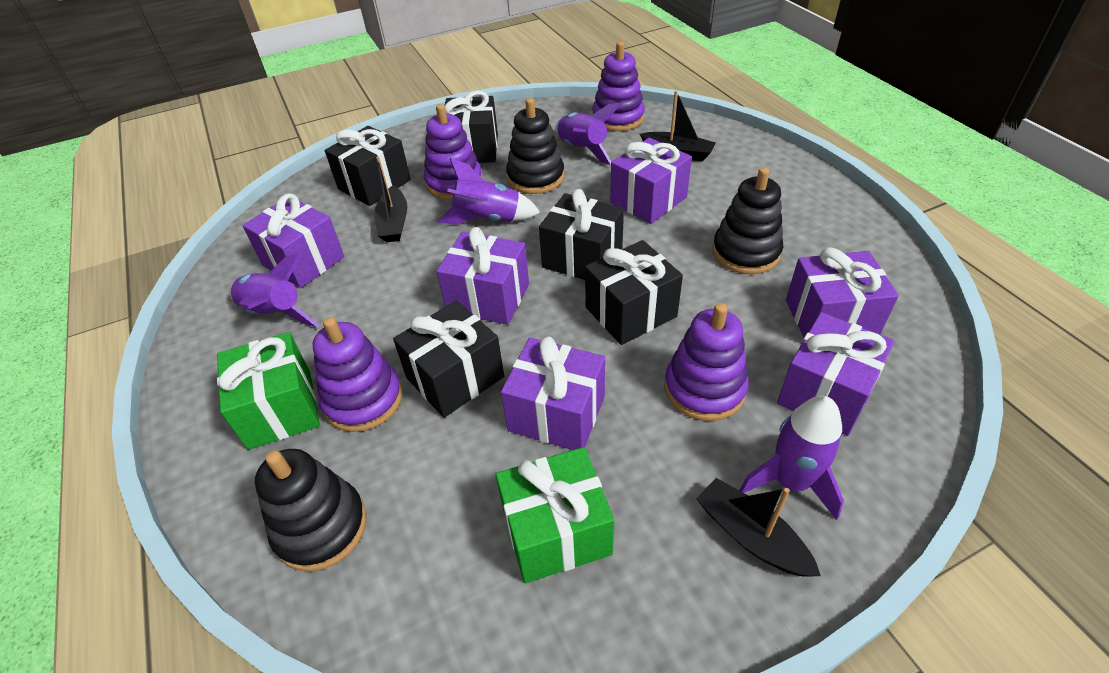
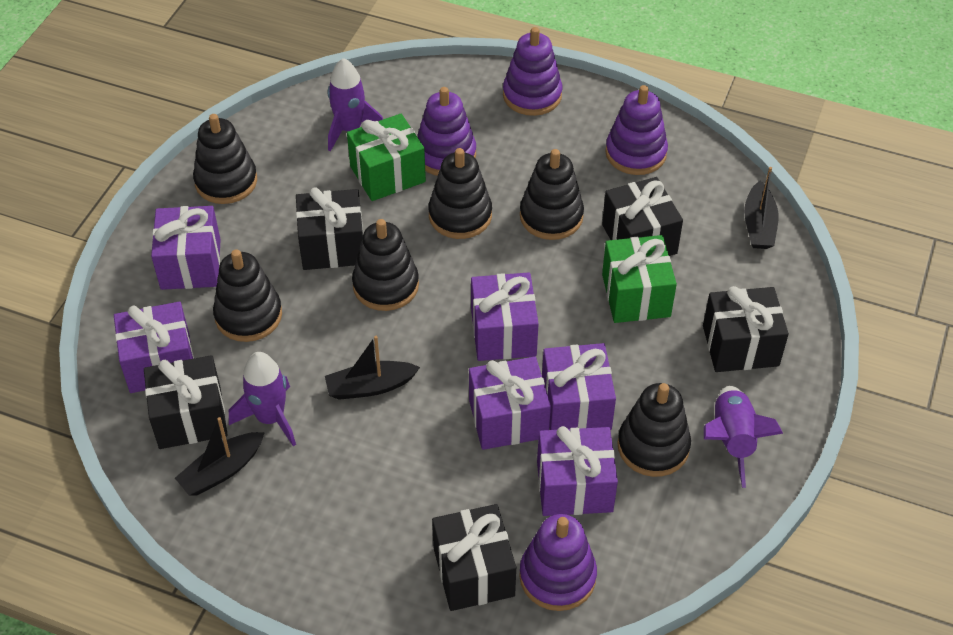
black stacking toy: 3 -> 6
purple rocket: 4 -> 3

